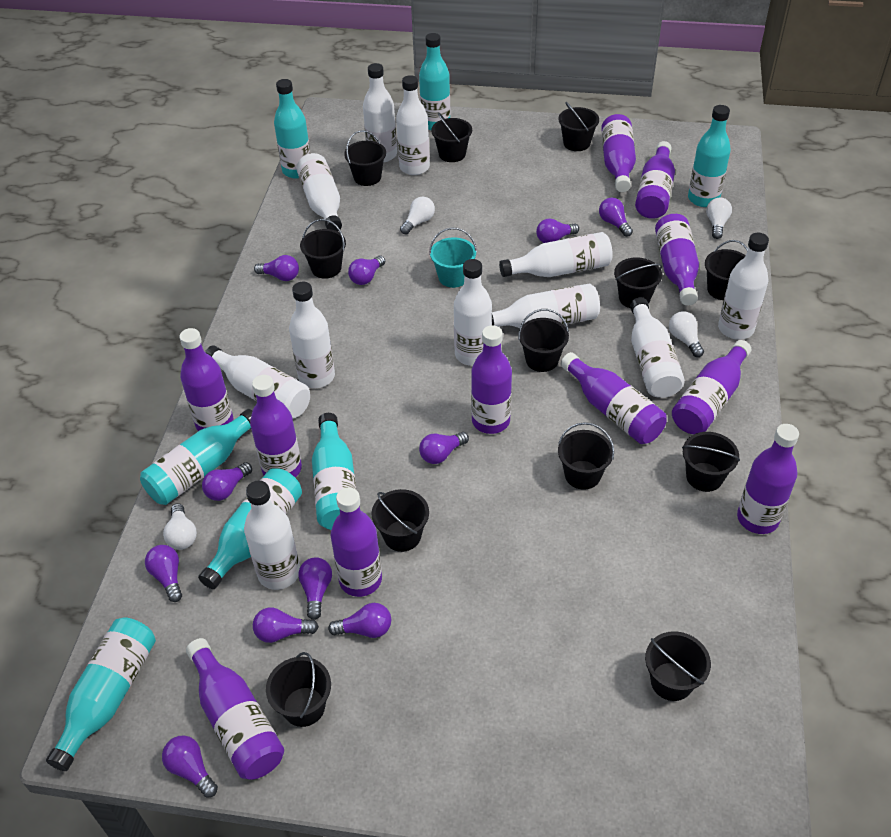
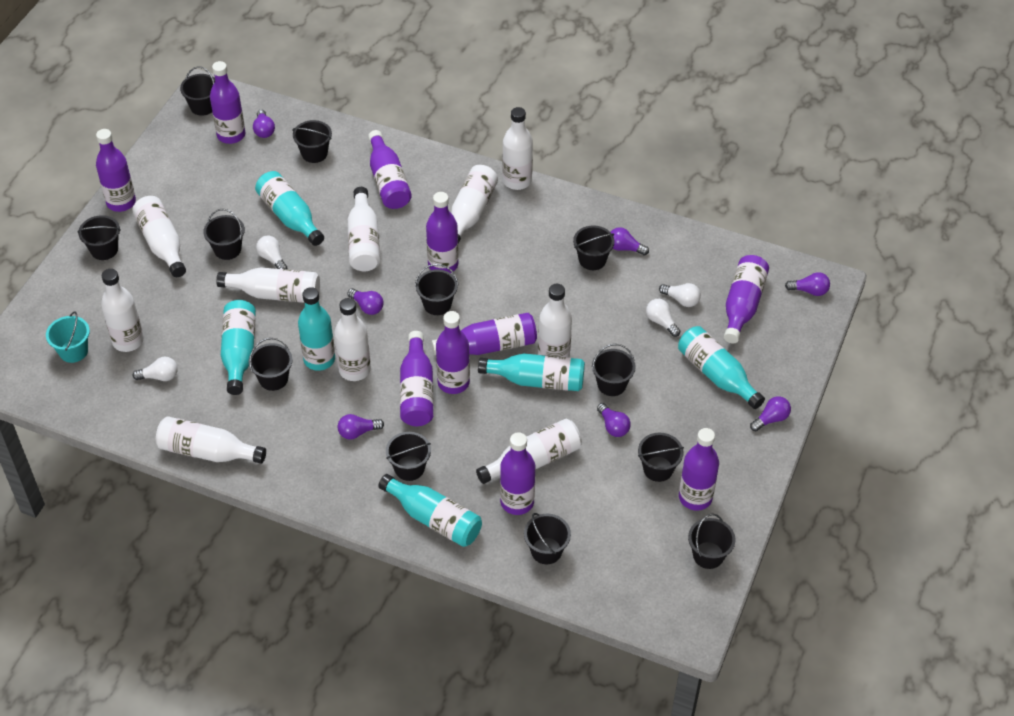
purple bottle: 11 -> 10
purple light bulb: 11 -> 7
turquoise bottle: 7 -> 6
white bottle: 11 -> 10

